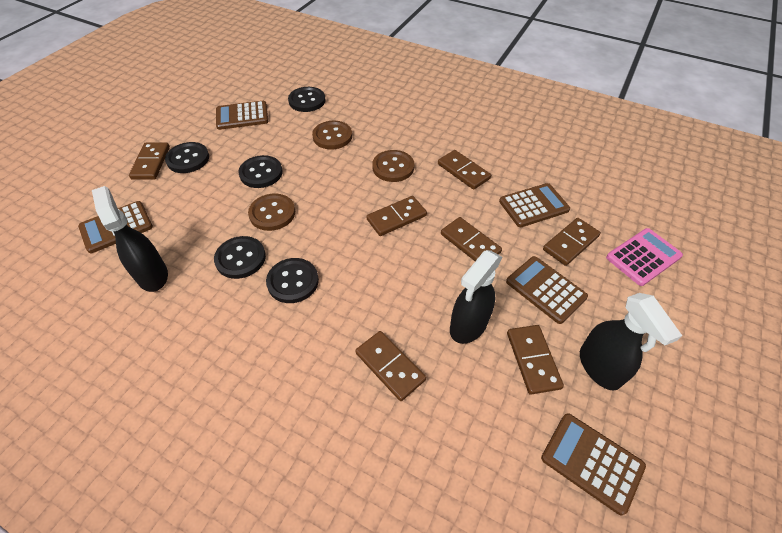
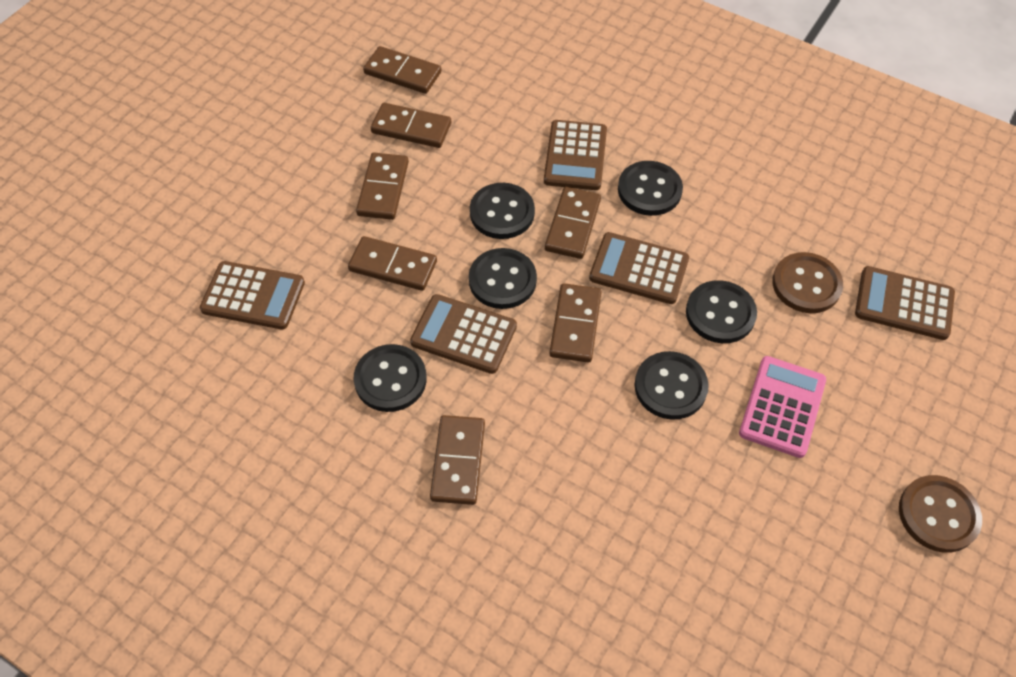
black button: 5 -> 6
black spray bottle: 3 -> 0
brown button: 3 -> 2

